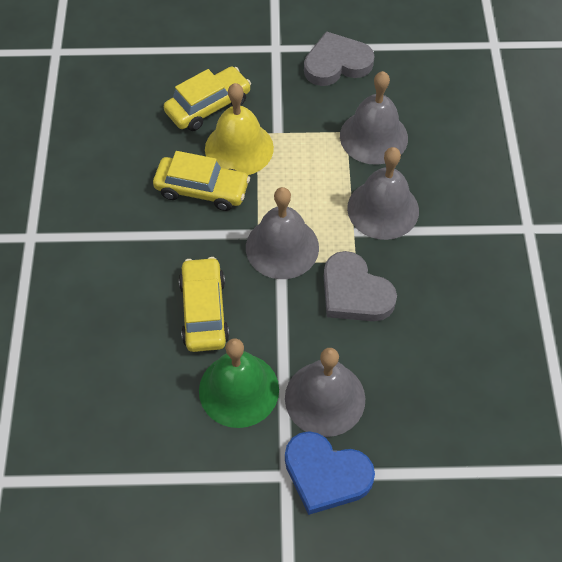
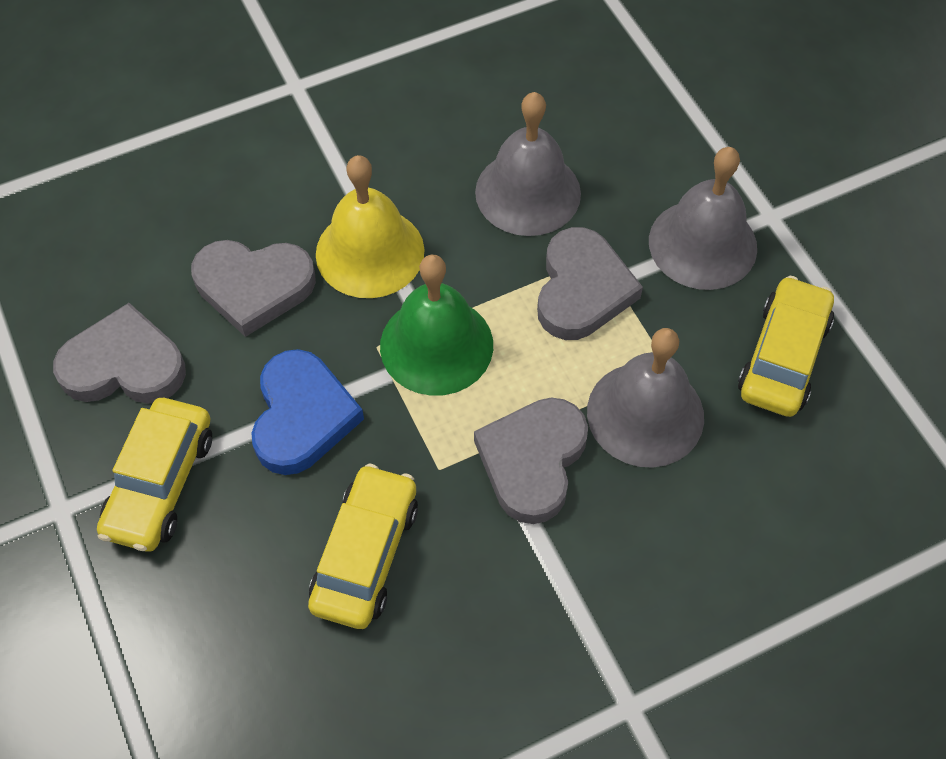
grey bell: 4 -> 3
grey heart: 2 -> 4

